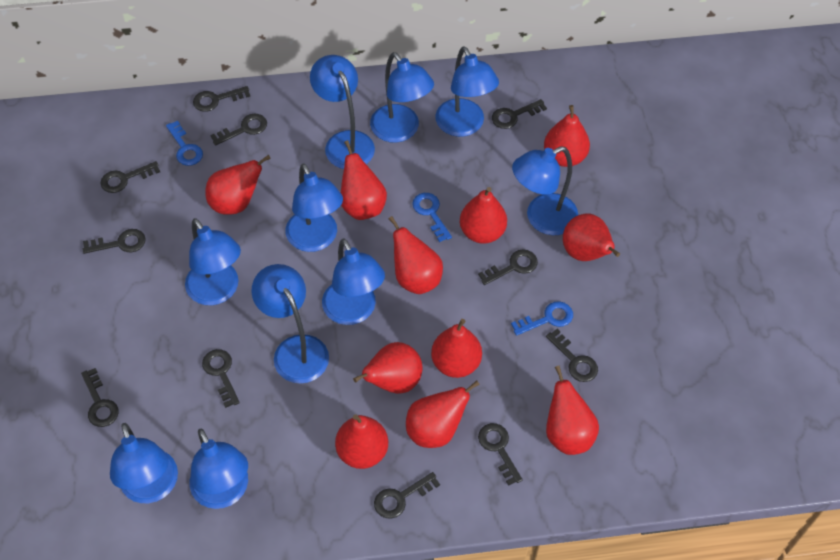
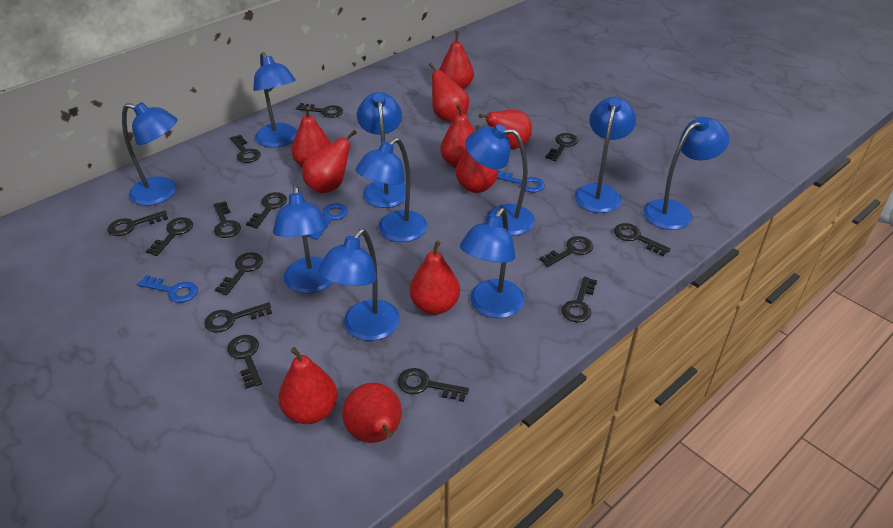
black key: 11 -> 14
red pear: 11 -> 10

